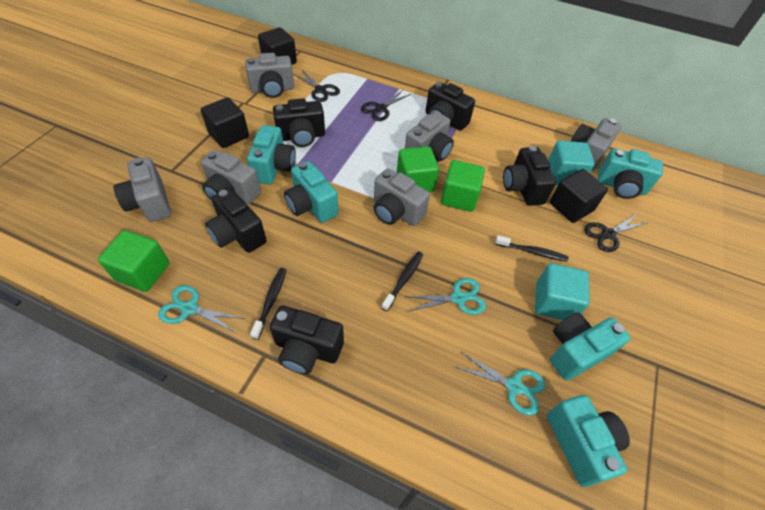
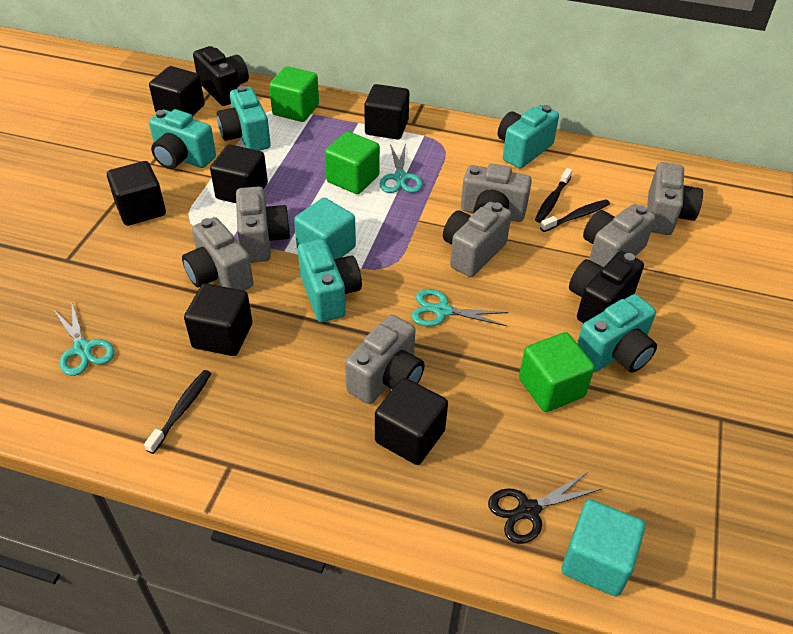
black camera: 5 -> 2
black cube: 3 -> 6
black scissors: 3 -> 1
grey camera: 6 -> 7

